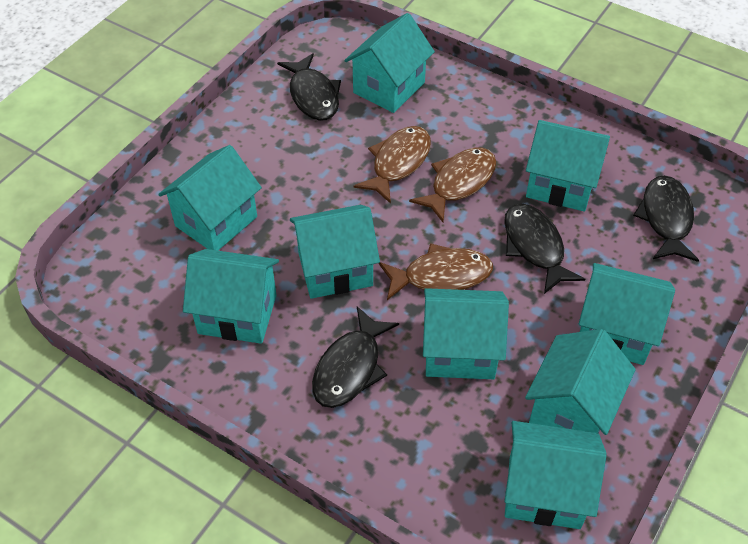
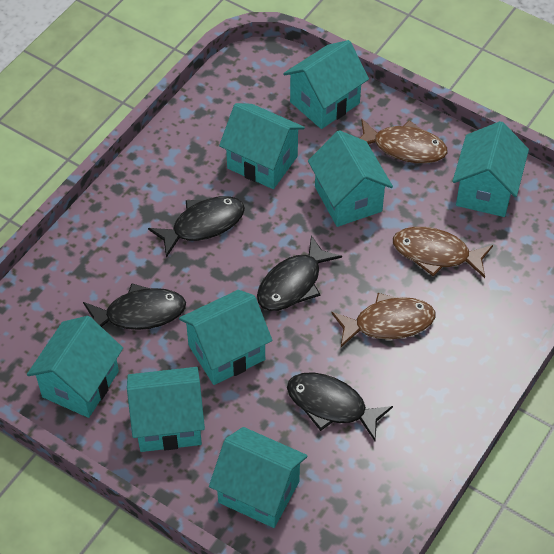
turquoise house: 9 -> 8

